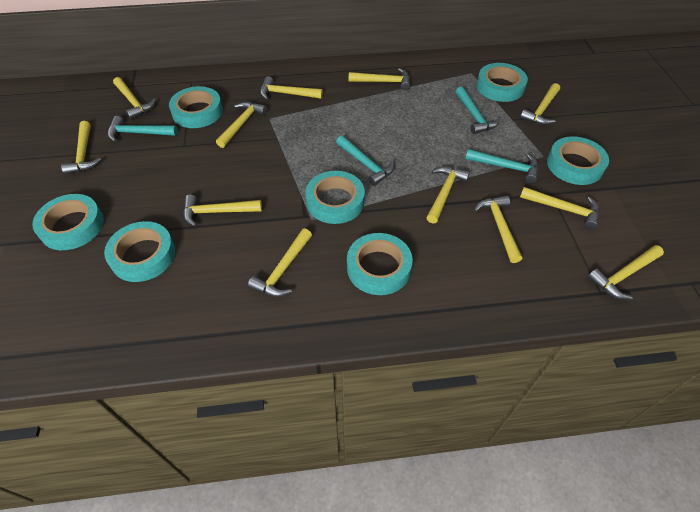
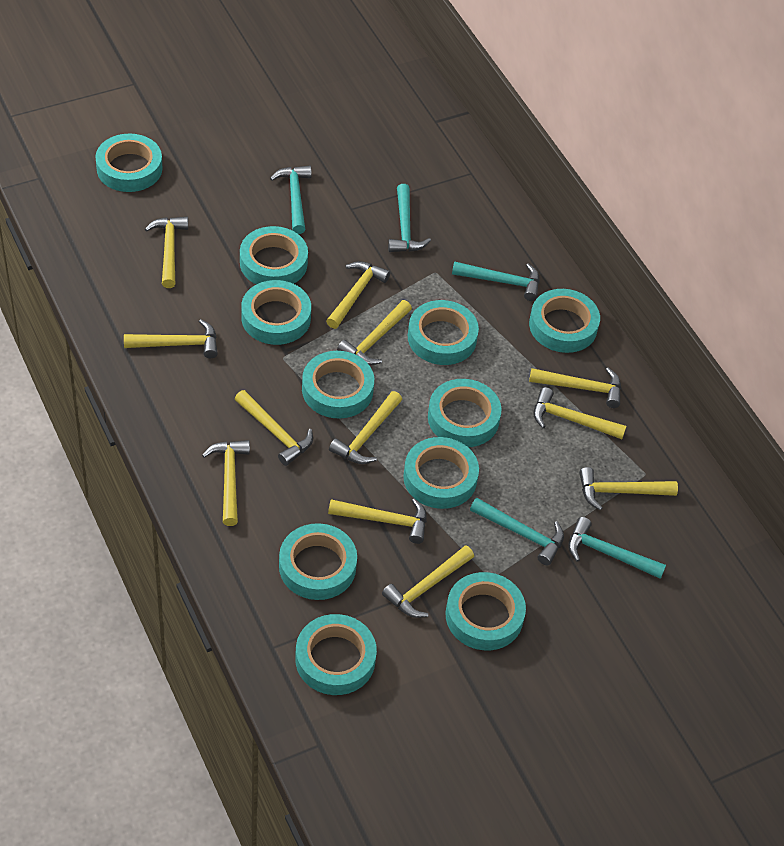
turquoise hammer: 4 -> 5
turquoise tape: 7 -> 11

